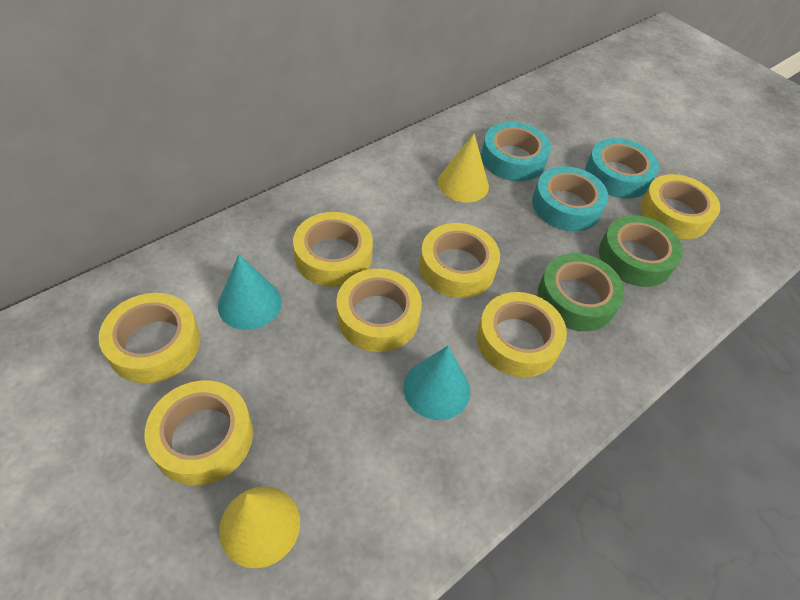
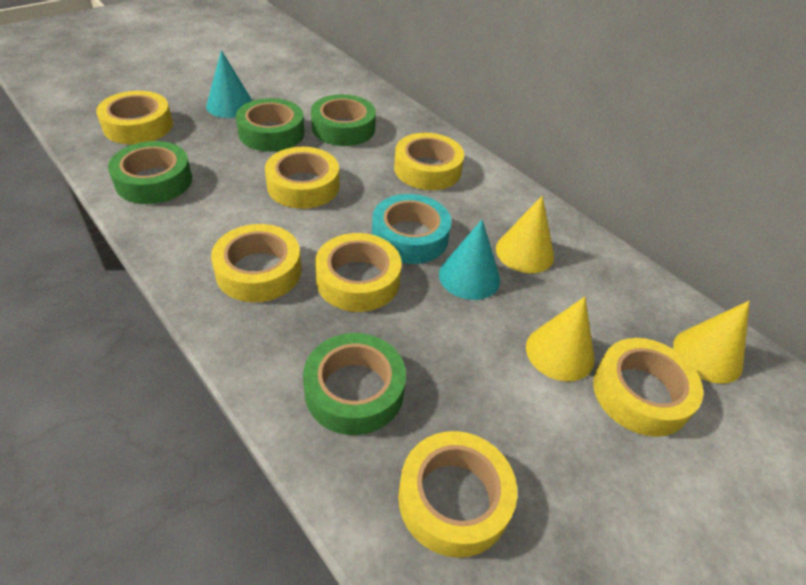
green tape: 2 -> 4
turquoise tape: 3 -> 1
yellow cone: 2 -> 3

